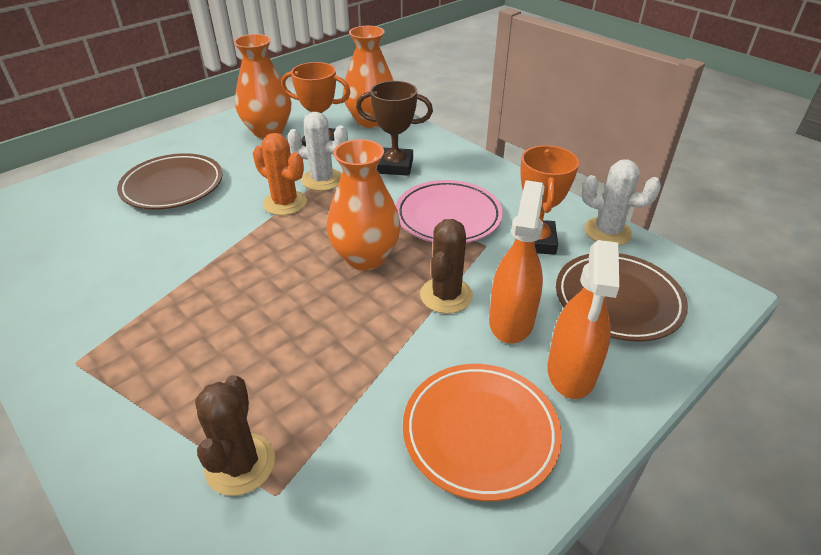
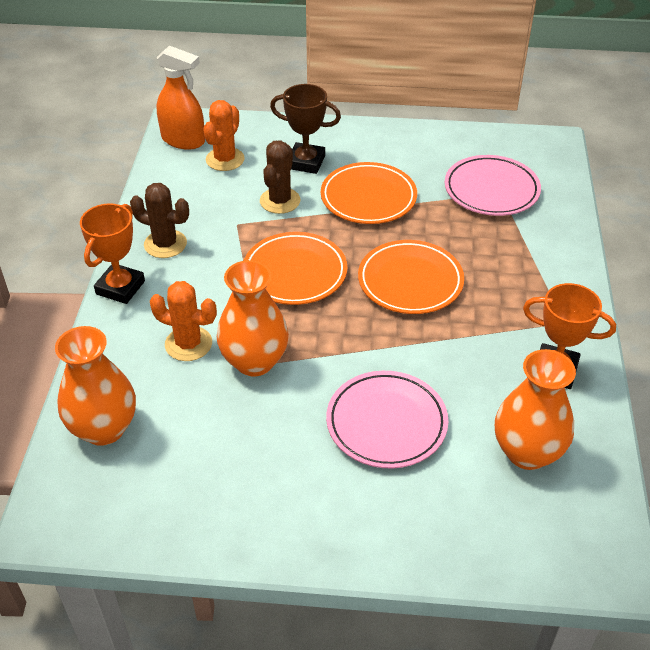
brown plate: 2 -> 0
orange cactus: 1 -> 2
orange plate: 1 -> 3
orange spray bottle: 2 -> 1
pink plate: 1 -> 2
white cactus: 2 -> 0

